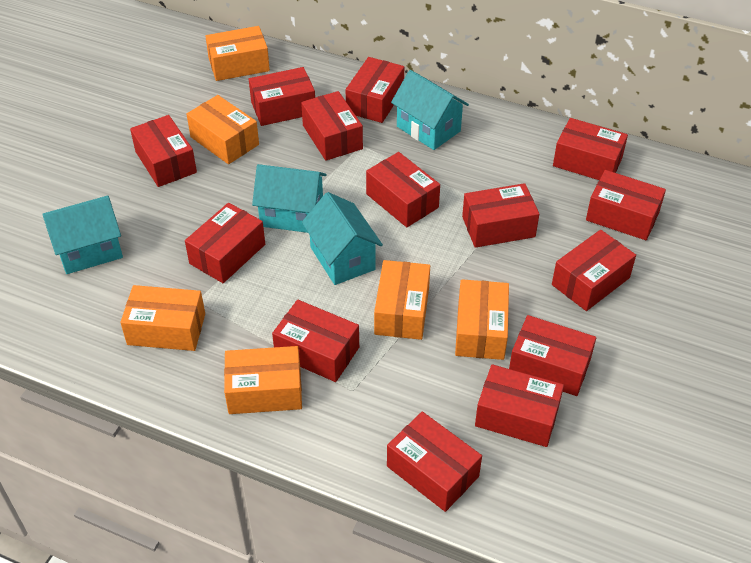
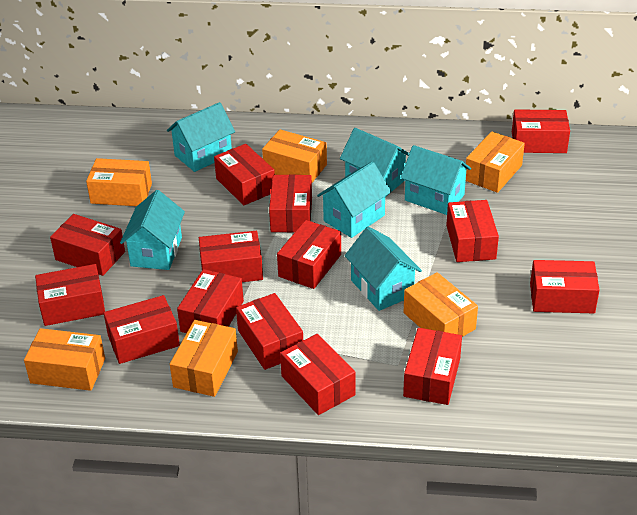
turquoise house: 4 -> 6

